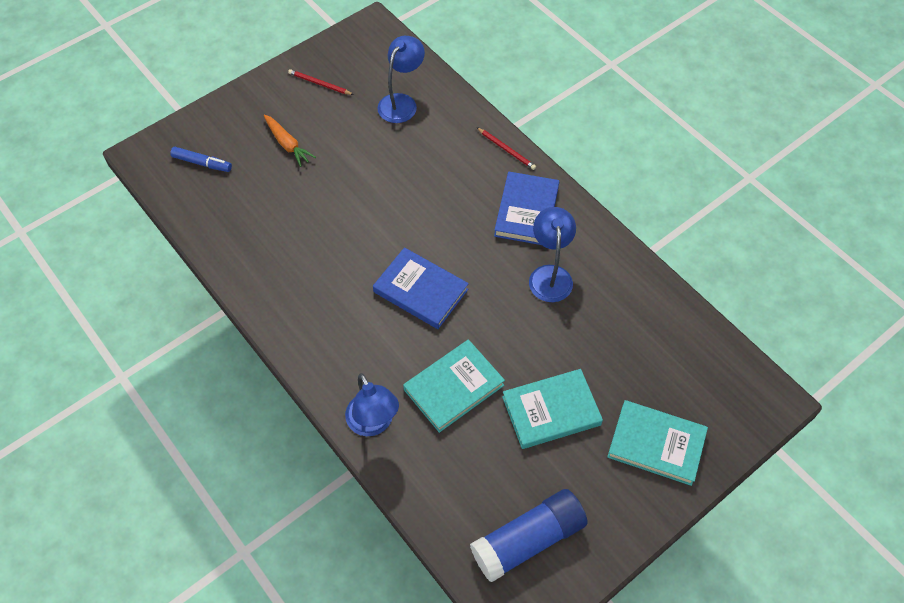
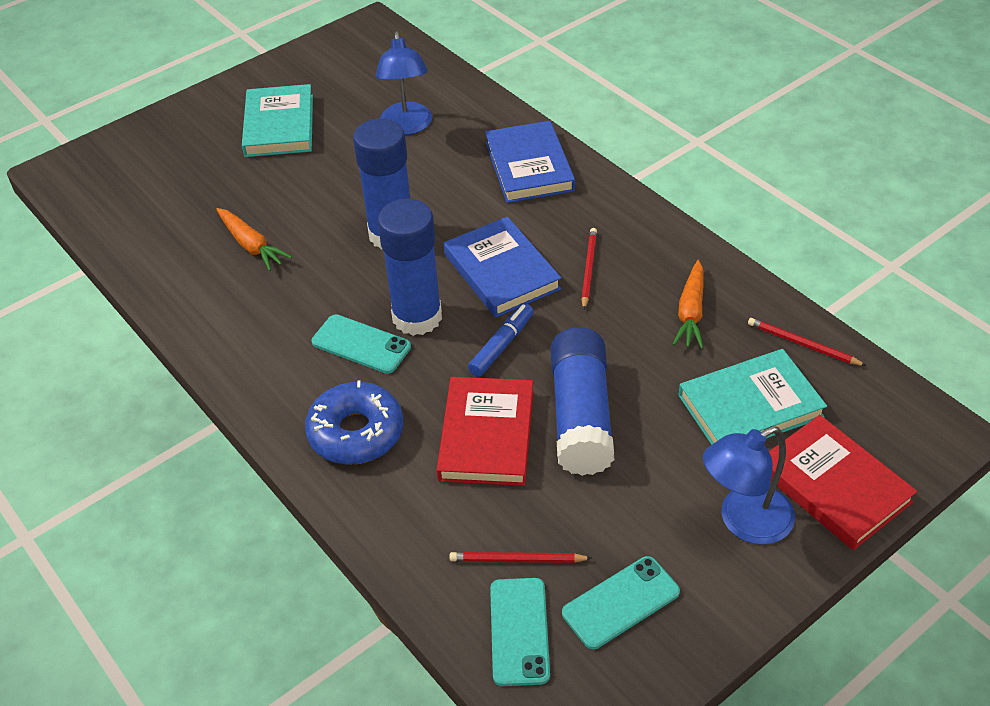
blue donut: 0 -> 1
blue glue stick: 1 -> 3
blue lamp: 3 -> 2
orange carrot: 1 -> 2
red book: 0 -> 2
red pencil: 2 -> 3
turquoise book: 3 -> 2
turquoise phone: 0 -> 3

